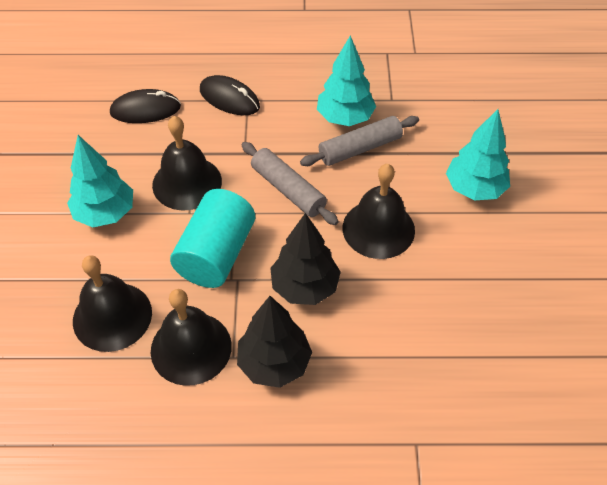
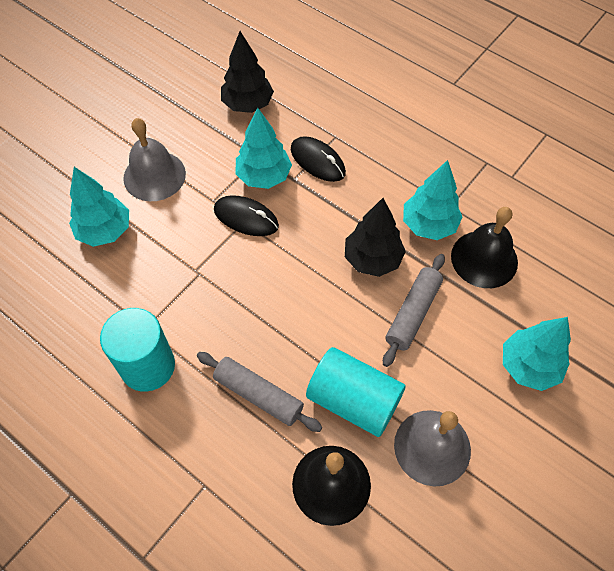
black bell: 4 -> 2
grey bell: 0 -> 2
turquoise cylinder: 1 -> 2
turquoise tree: 3 -> 4

